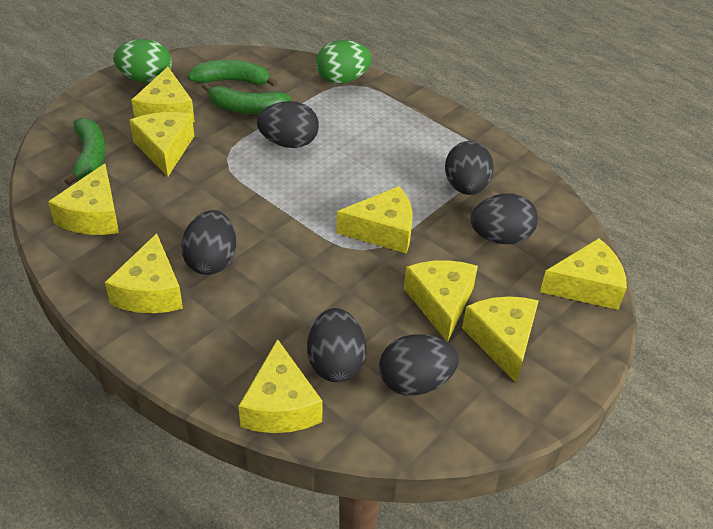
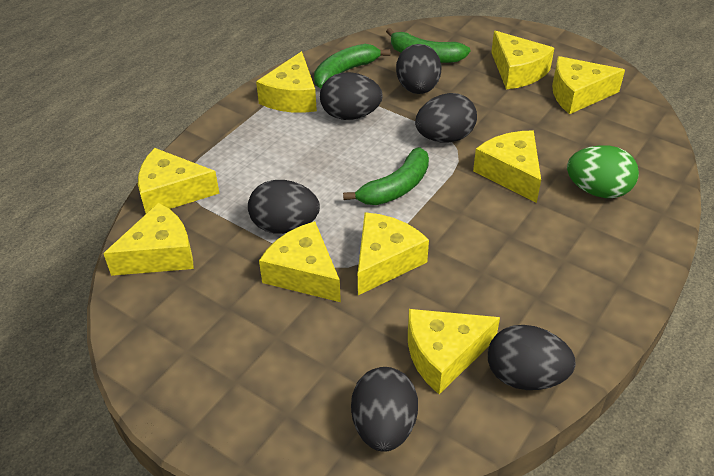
green egg: 2 -> 1

